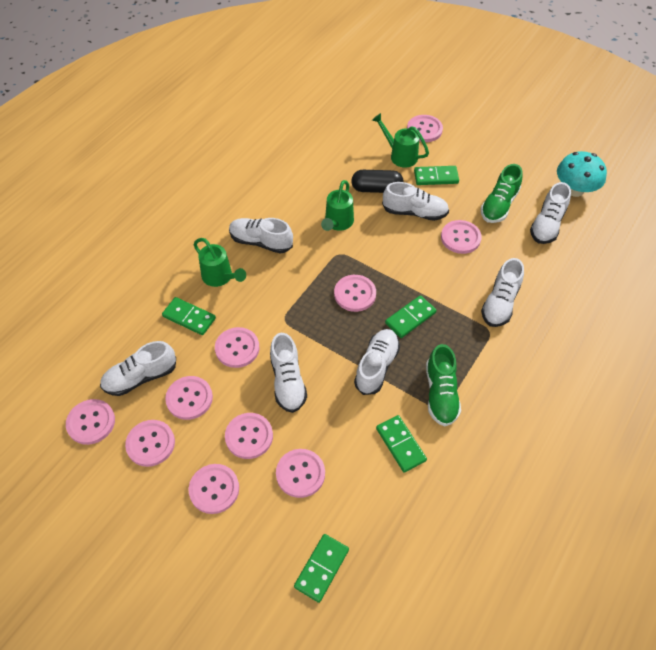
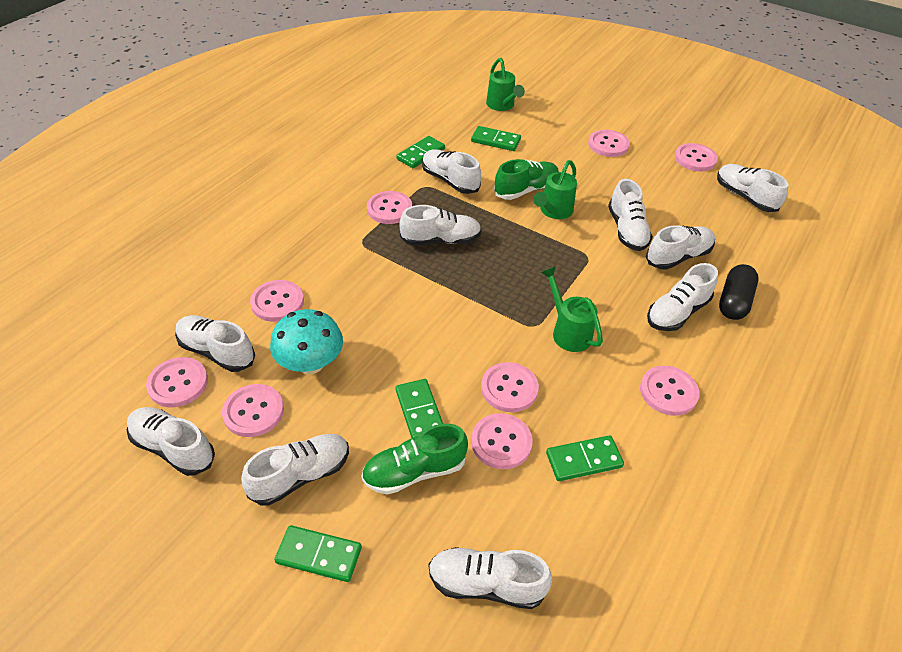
pink button: 10 -> 9
white shoe: 7 -> 10

